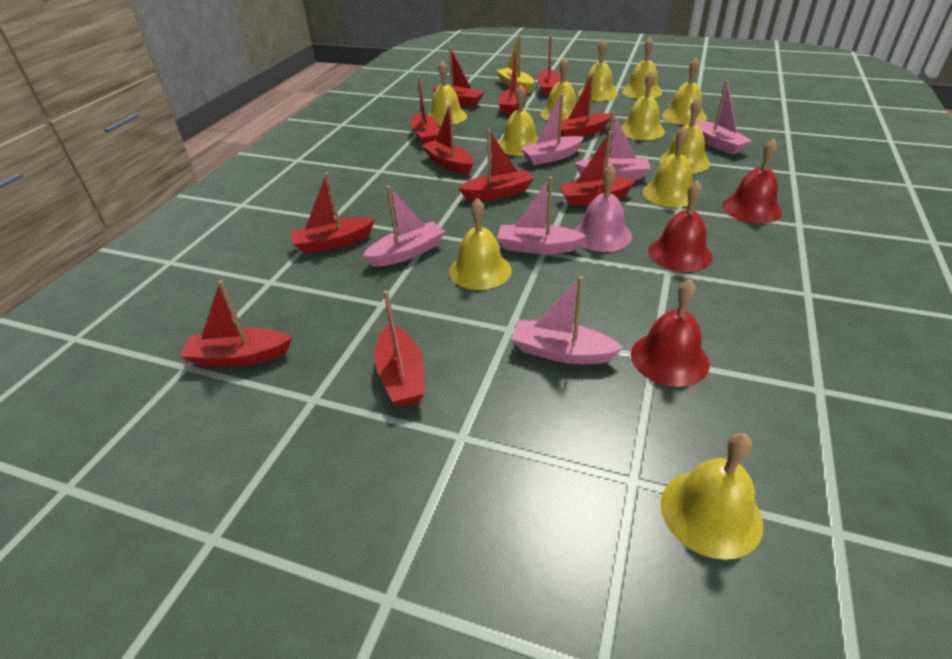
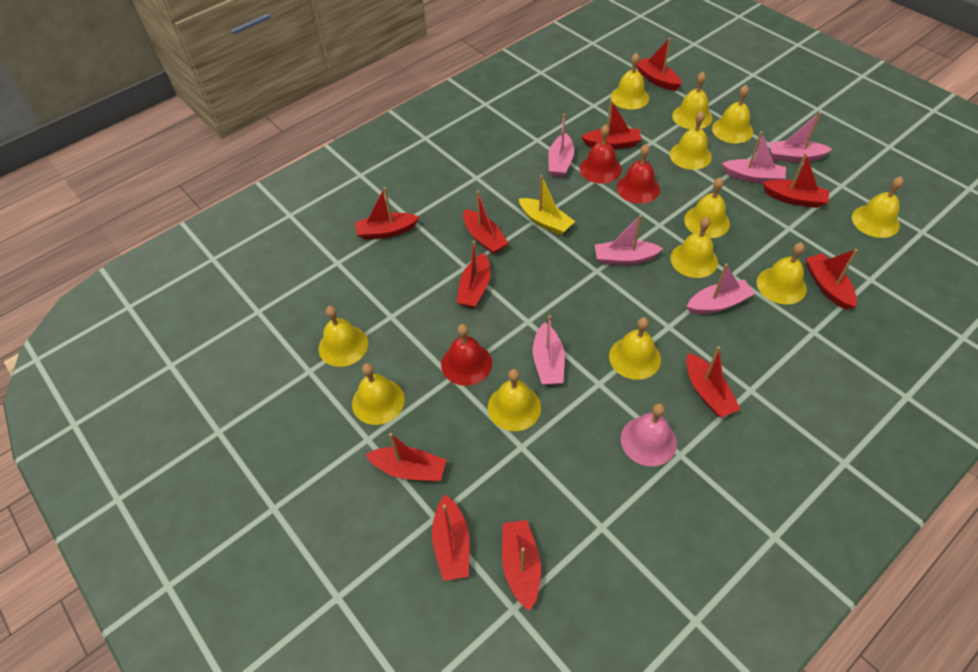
yellow bell: 11 -> 12

